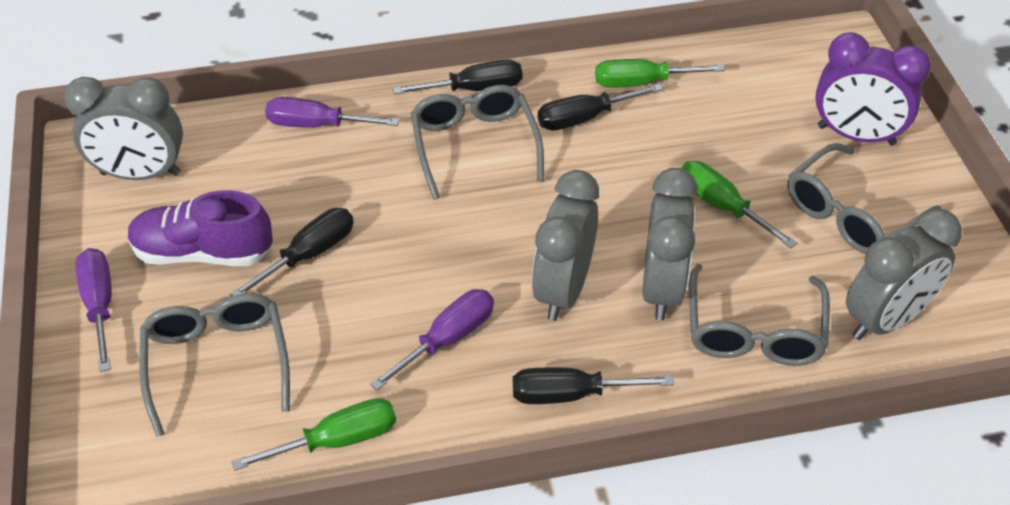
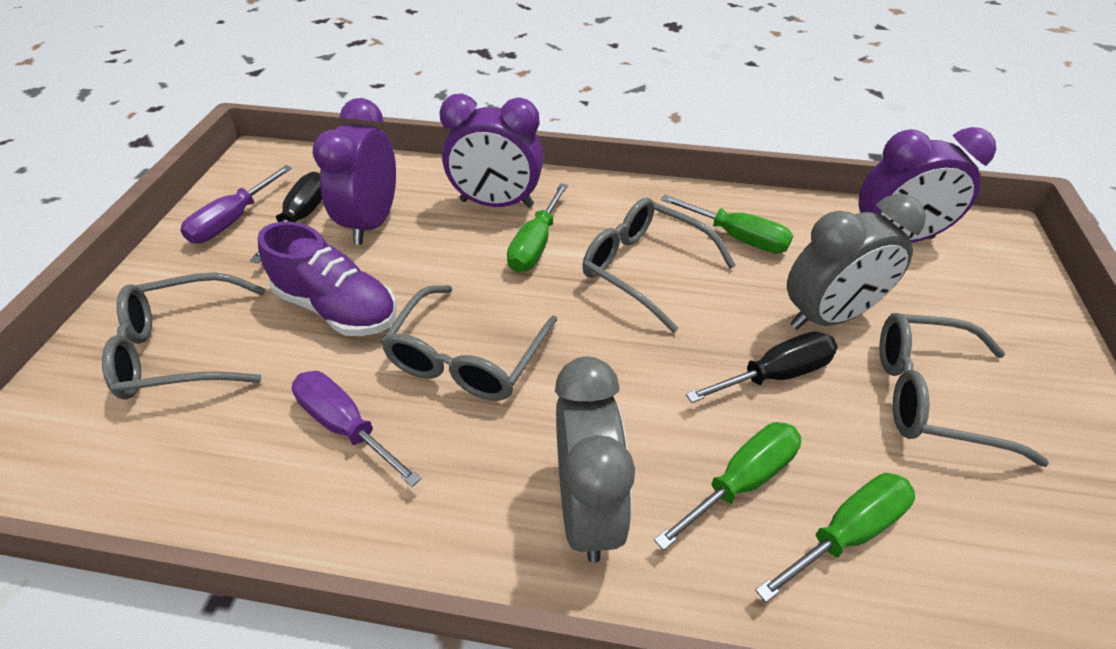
black screwdriver: 4 -> 2
green screwdriver: 3 -> 4
grey clock: 4 -> 2
purple clock: 1 -> 3
purple screwdriver: 3 -> 2

